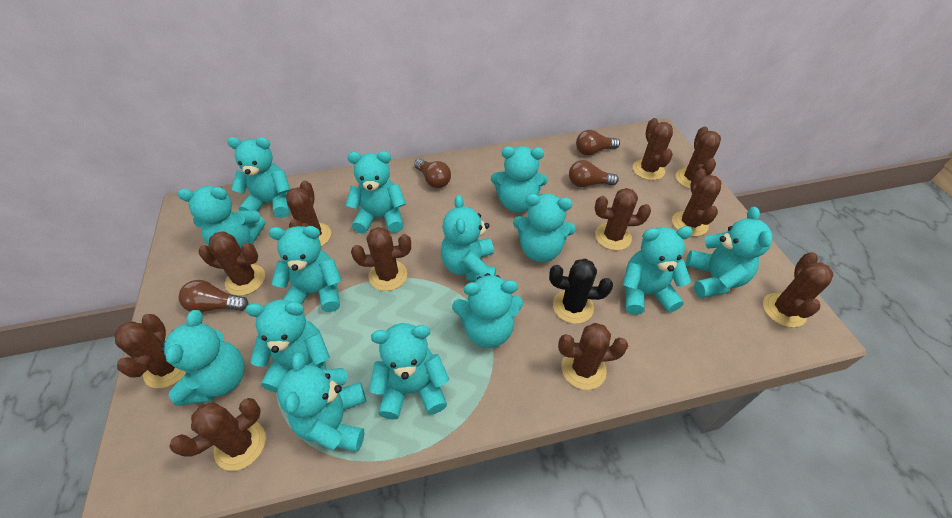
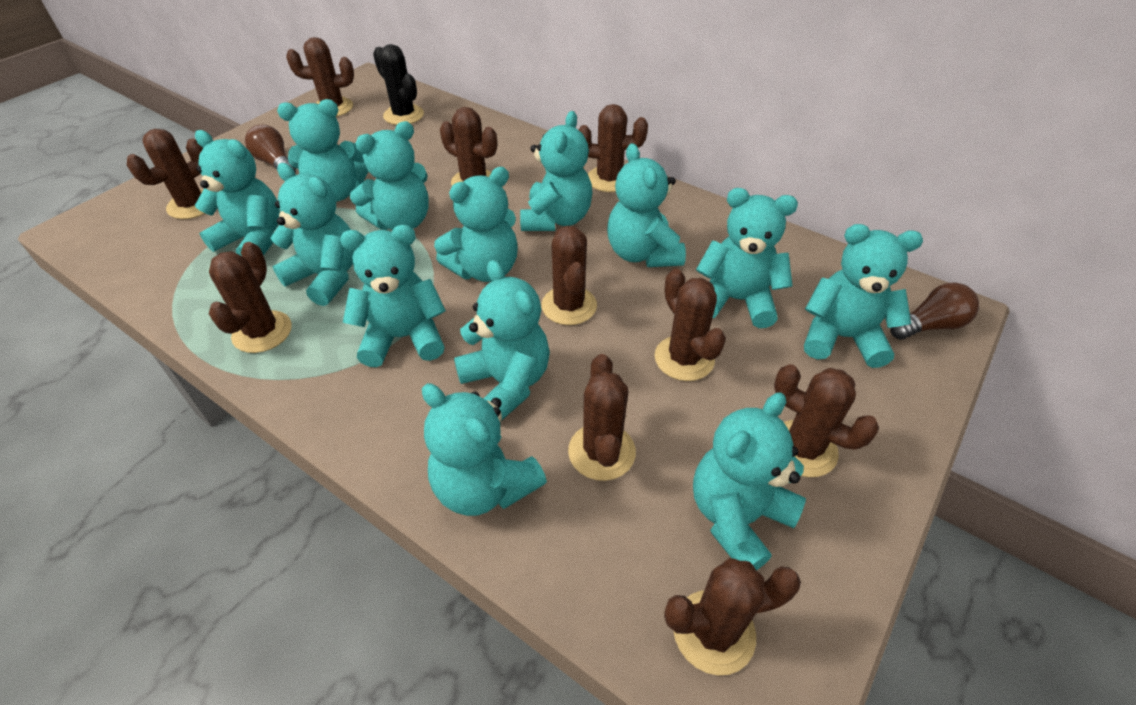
brown cactus: 11 -> 10
brown light bulb: 4 -> 2
turquoise teddy bear: 14 -> 13

